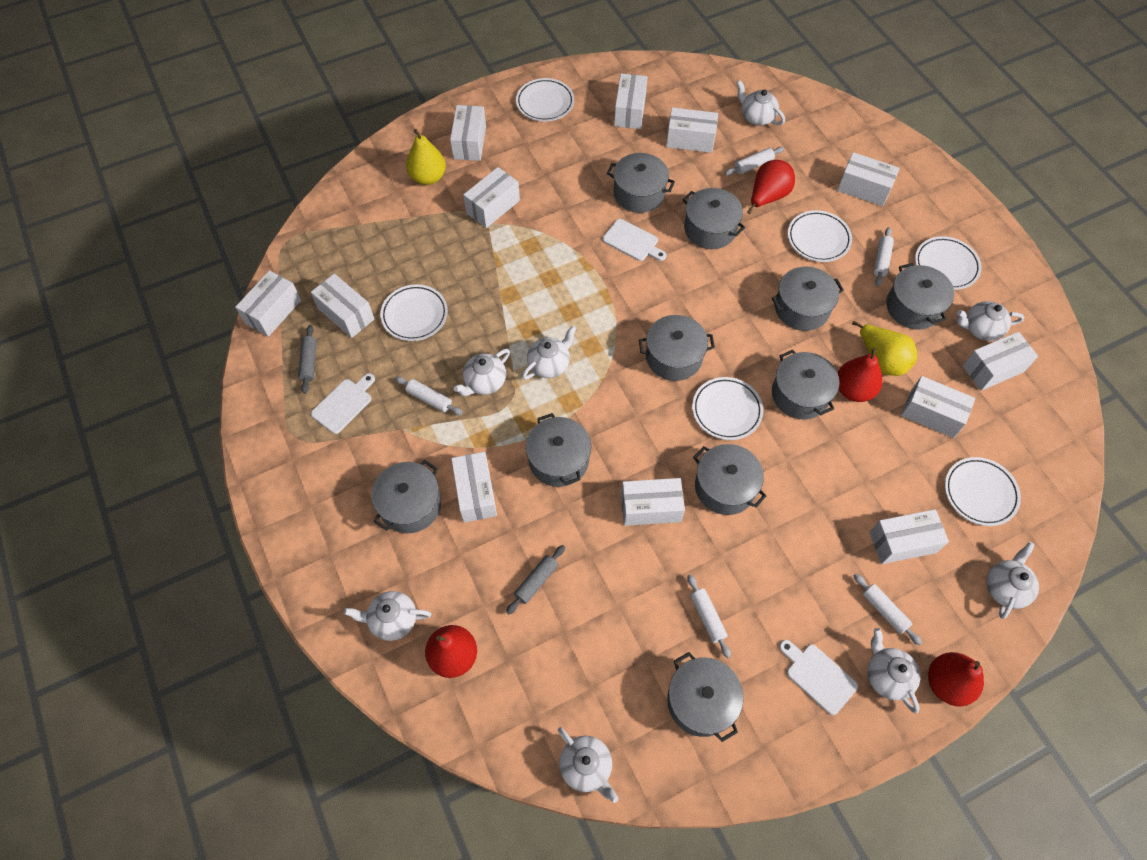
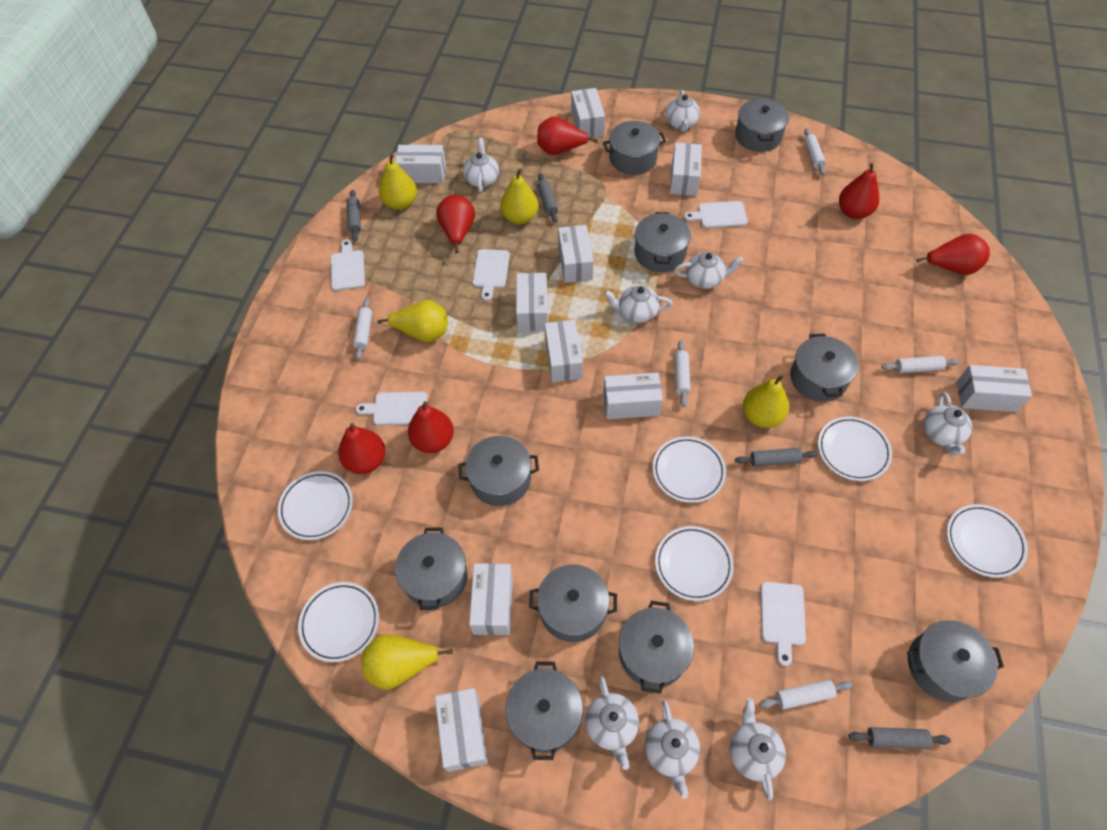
grey rolling pin: 2 -> 4
red pear: 4 -> 6
white box: 12 -> 10
white cutting board: 3 -> 5
yellow pear: 2 -> 5

